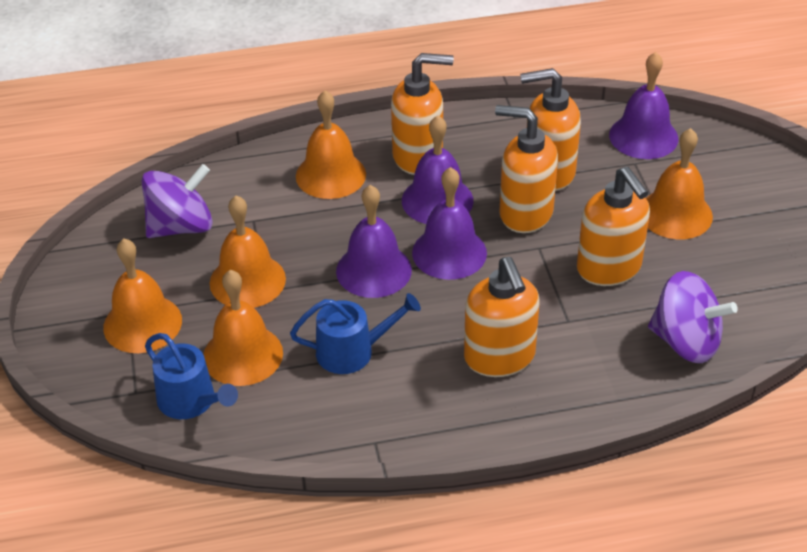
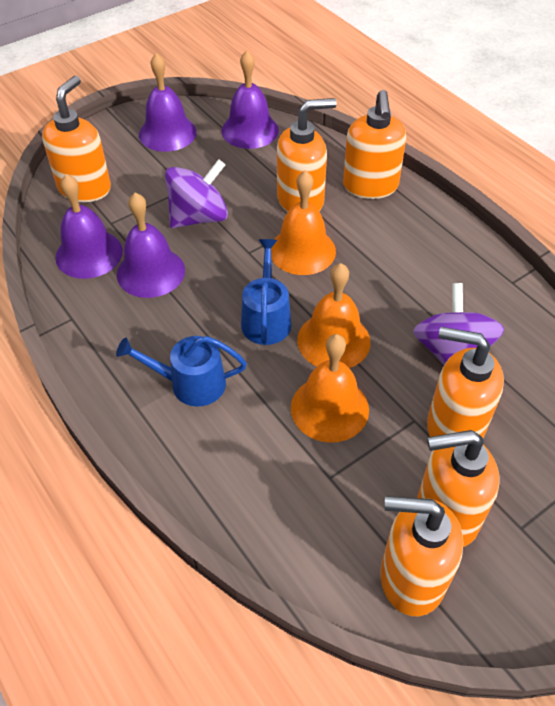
orange bell: 5 -> 3
orange soap dispenser: 5 -> 6

